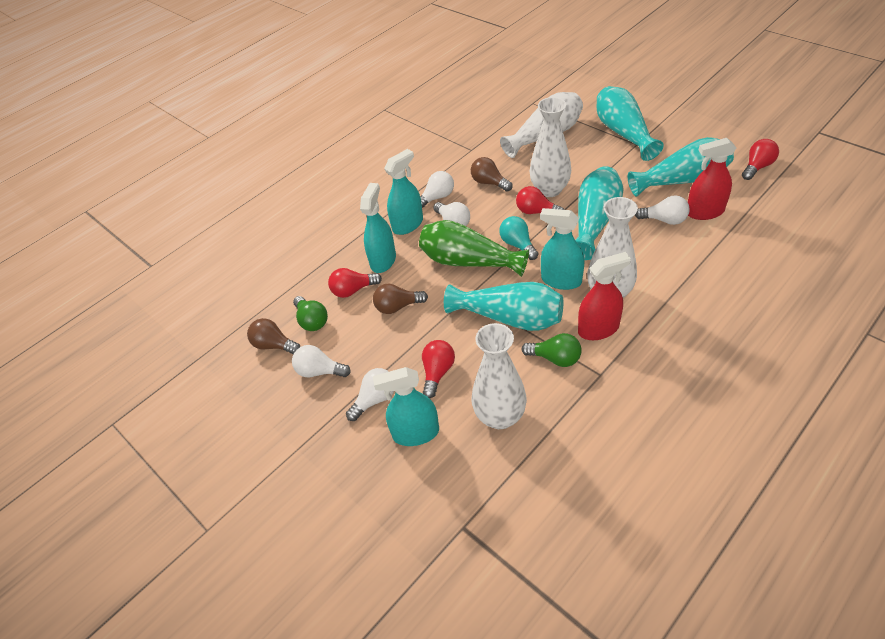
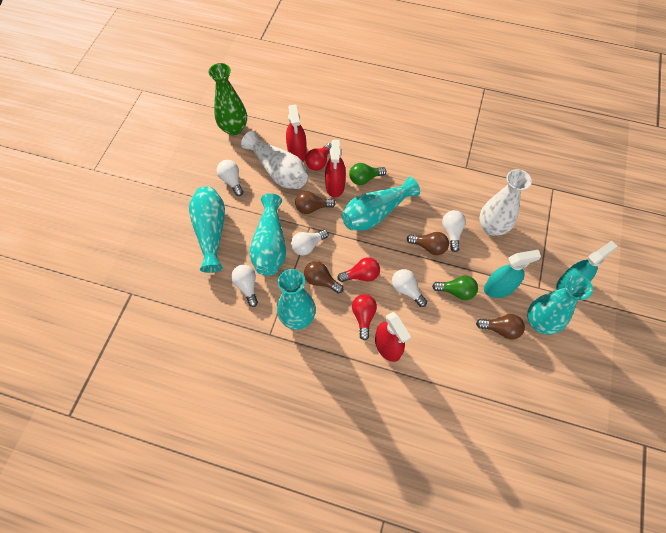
brown light bulb: 3 -> 4
red light bulb: 4 -> 3
red spray bottle: 2 -> 3
turquoise light bulb: 1 -> 0
turquoise spray bottle: 4 -> 2
turquoise vase: 4 -> 5
white vase: 4 -> 2

